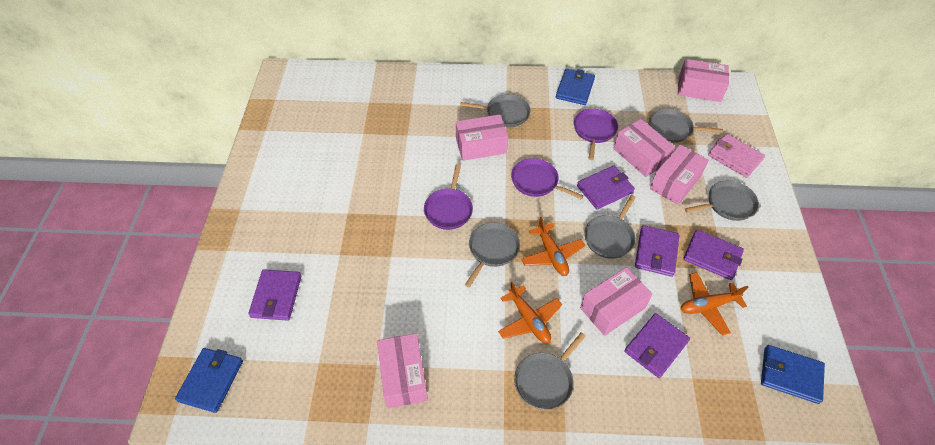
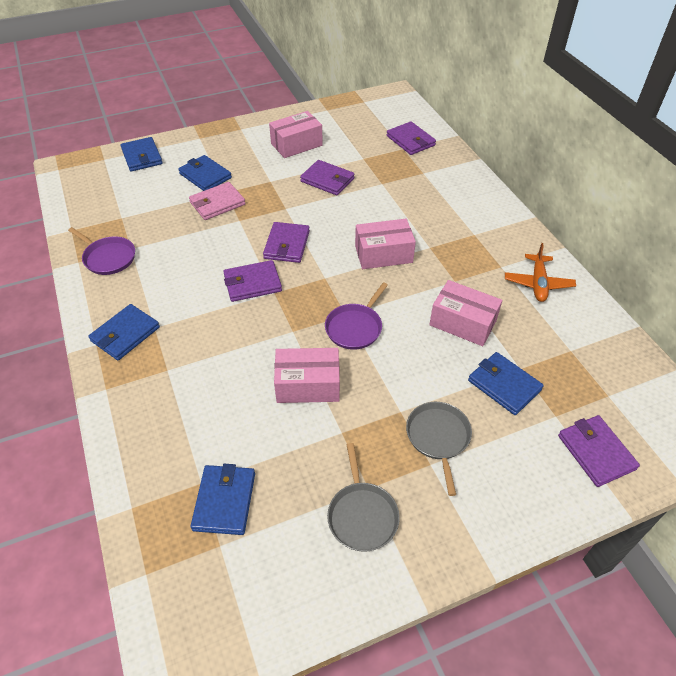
blue wallet: 3 -> 5
grey pan: 6 -> 2
orange plane: 3 -> 1
pink box: 6 -> 4
purple pan: 3 -> 2

